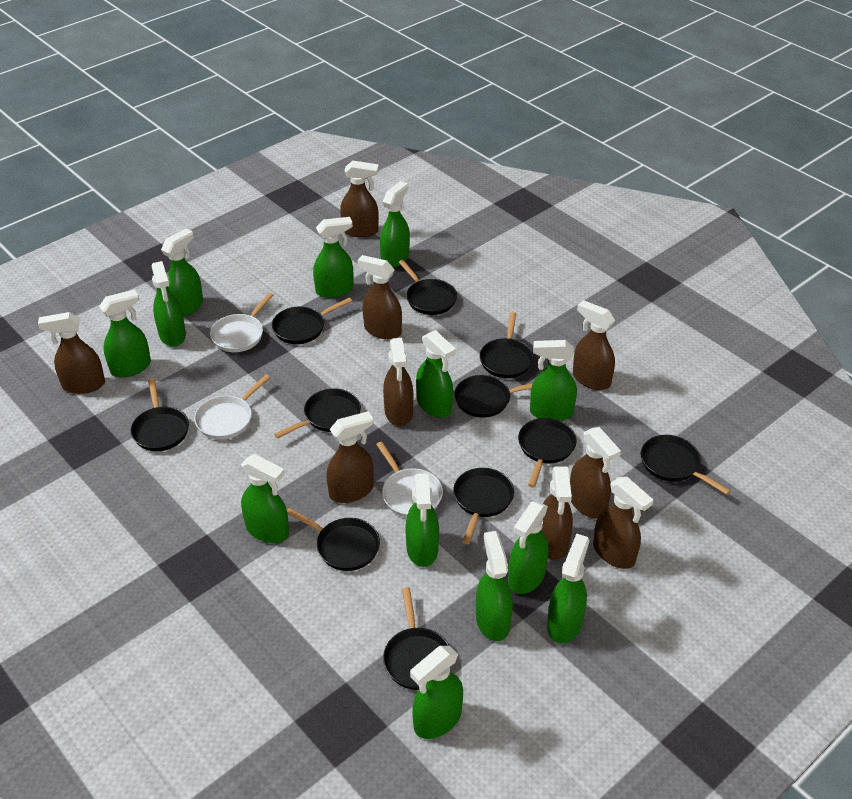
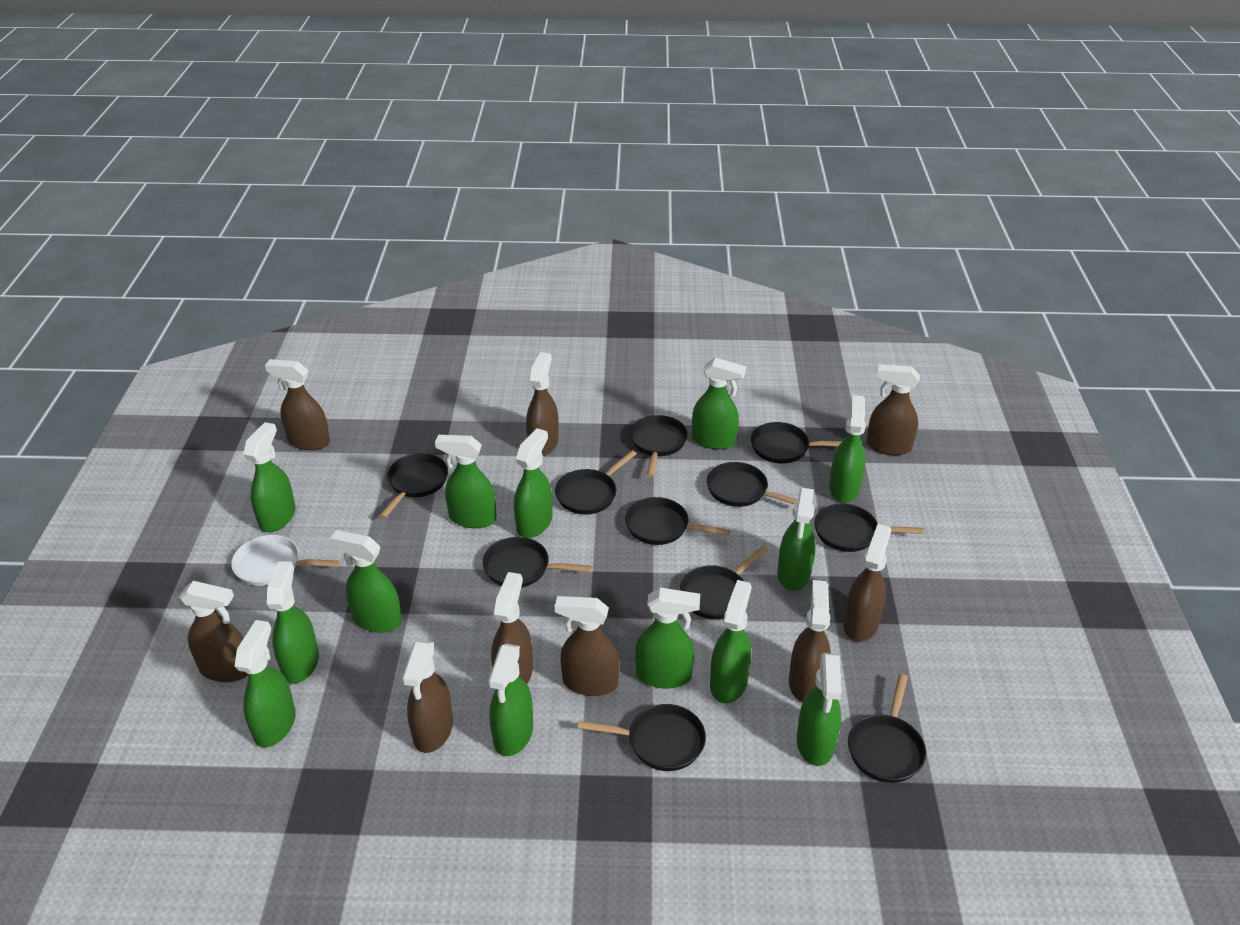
white pan: 3 -> 1

